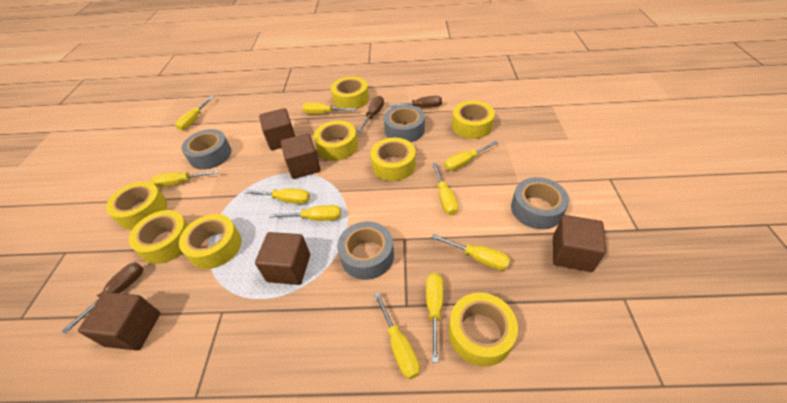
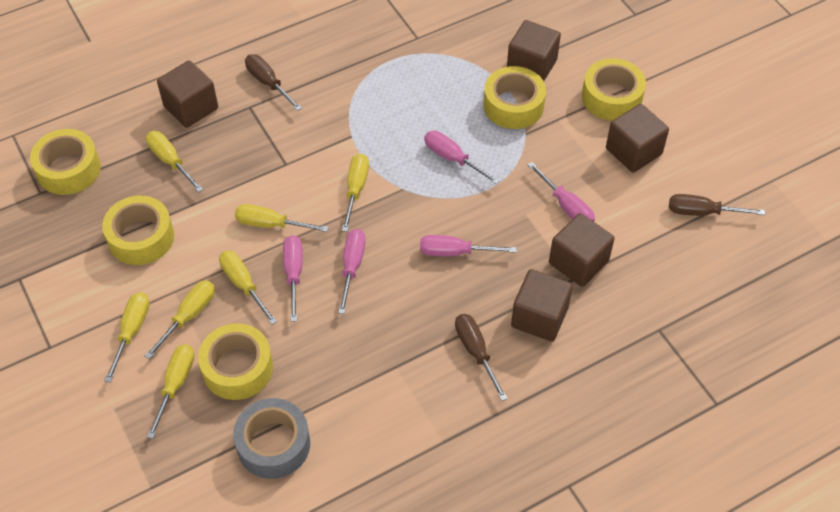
grey tape: 4 -> 1
pink screwdriver: 0 -> 5
yellow screwdriver: 10 -> 7
yellow tape: 8 -> 5

